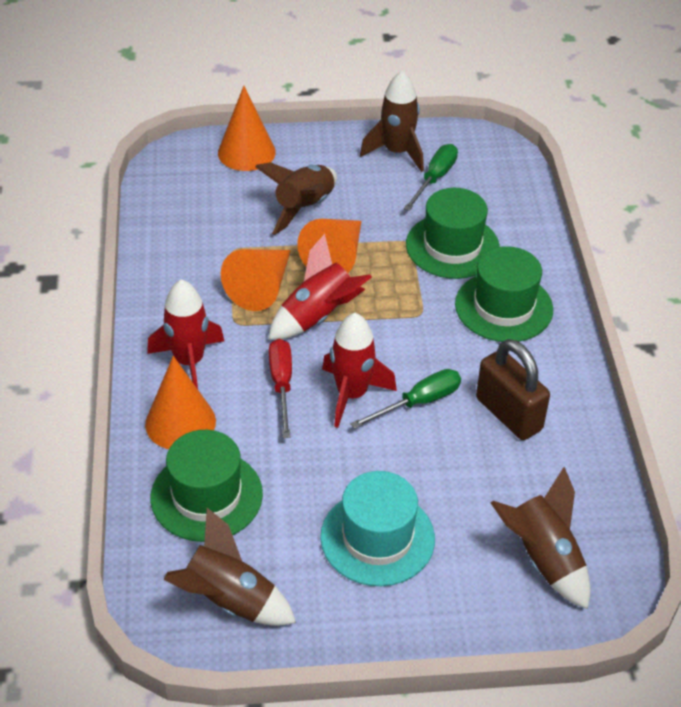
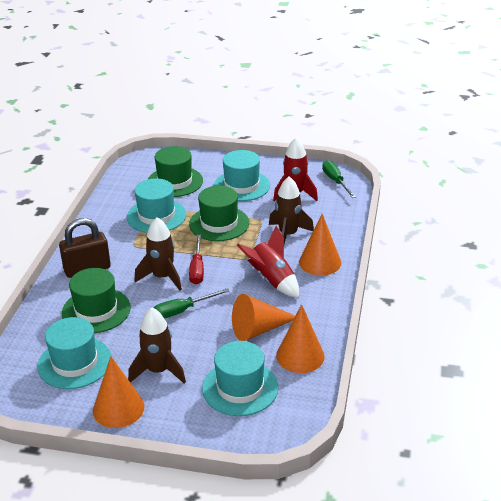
brown rocket: 4 -> 3
red rocket: 3 -> 2
turquoise hat: 1 -> 4

